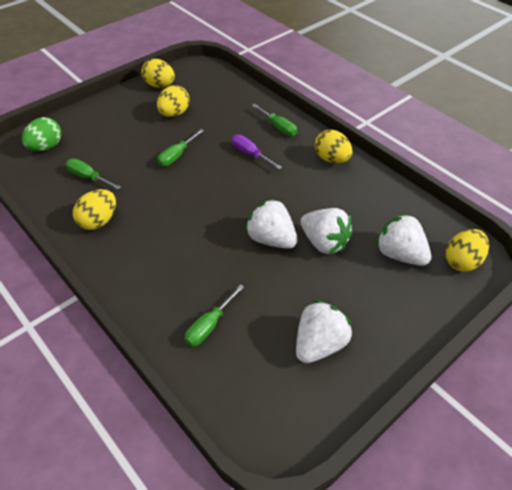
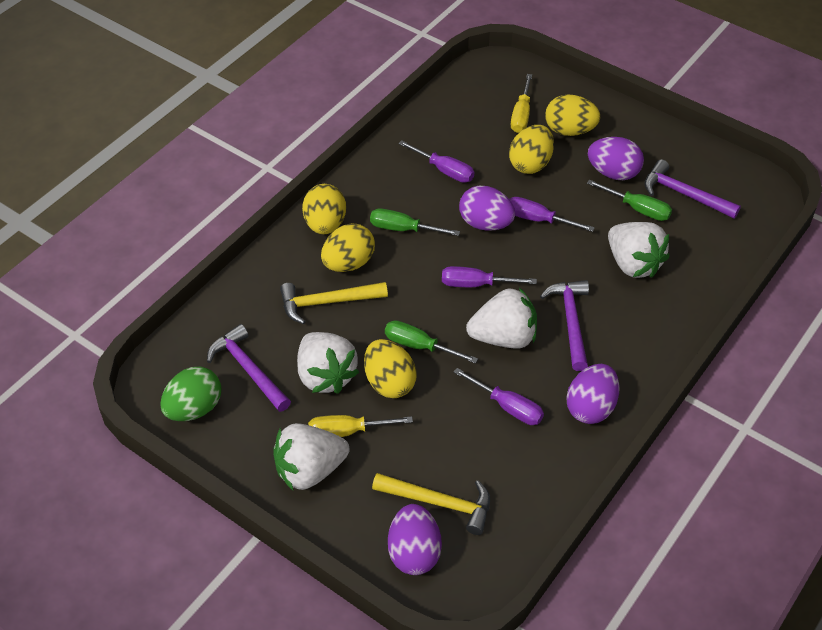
green screwdriver: 4 -> 3
purple egg: 0 -> 4
purple hammer: 0 -> 3
purple screwdriver: 1 -> 4
yellow hammer: 0 -> 2
yellow screwdriver: 0 -> 2

